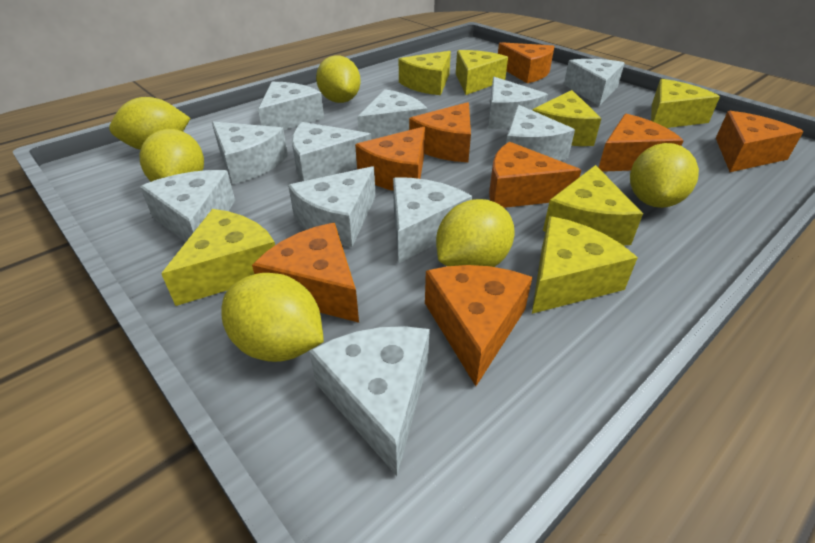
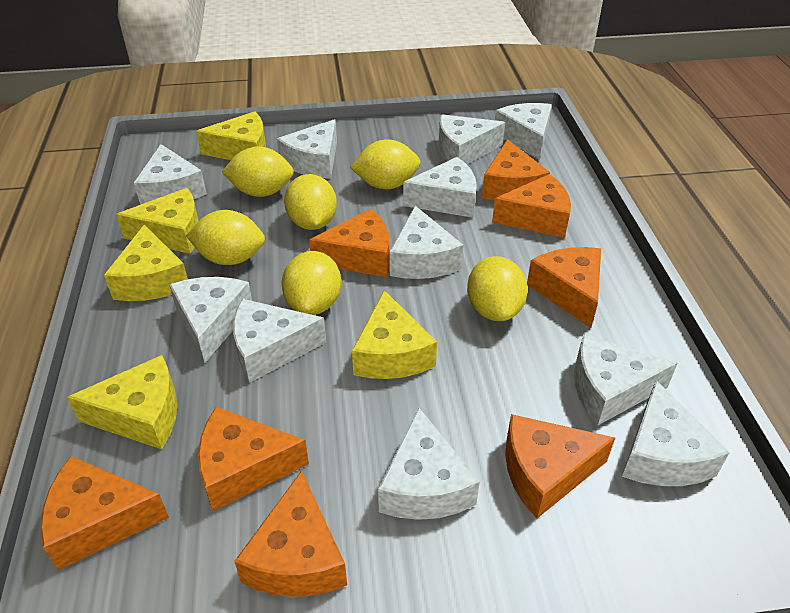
yellow cheese: 7 -> 5

